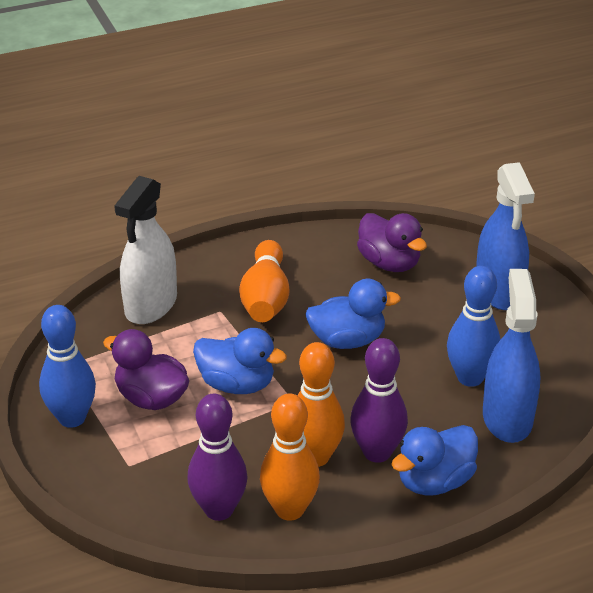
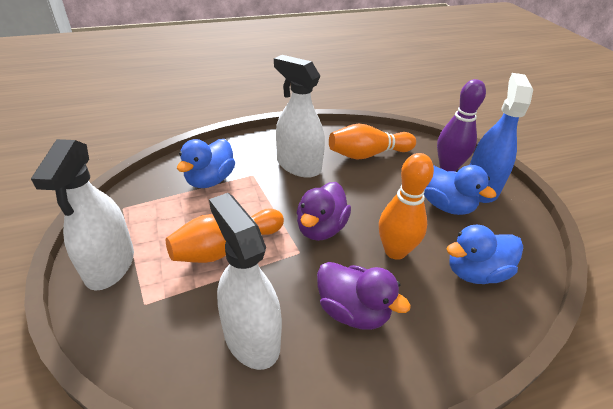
blue bowling pin: 2 -> 0
blue spray bottle: 2 -> 1
purple bowling pin: 2 -> 1
white spray bottle: 1 -> 3

